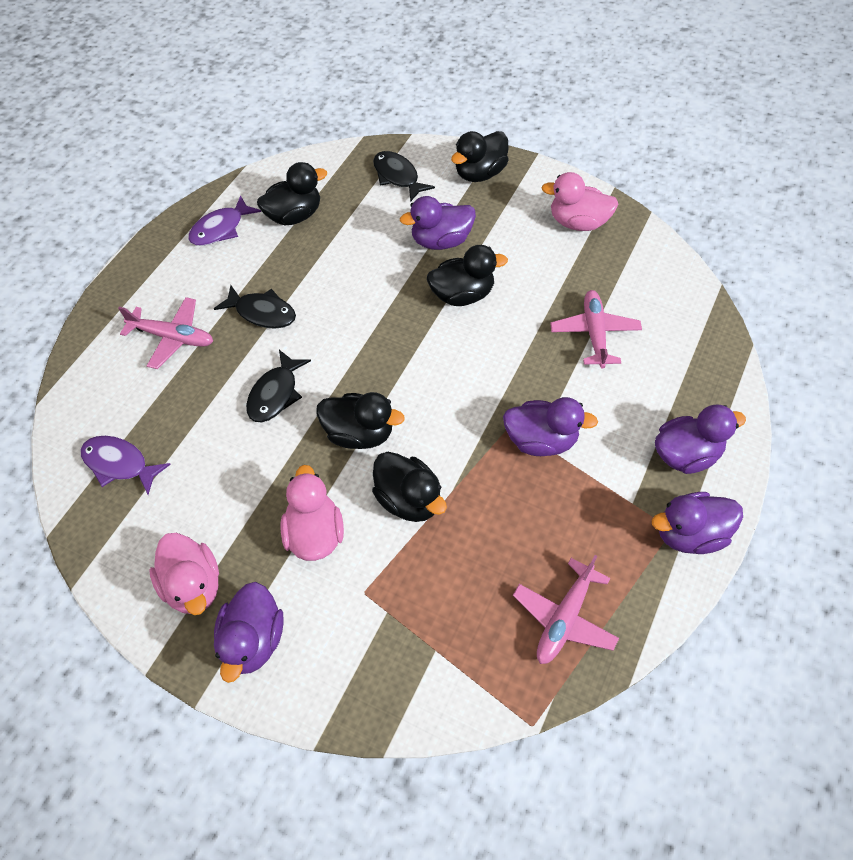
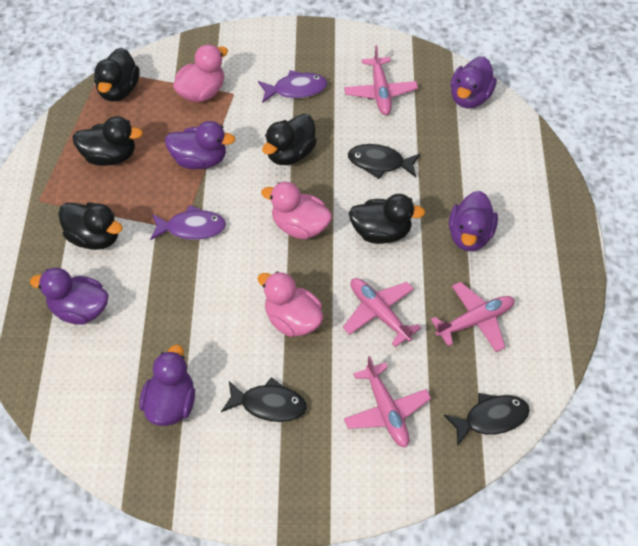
pink plane: 3 -> 4

